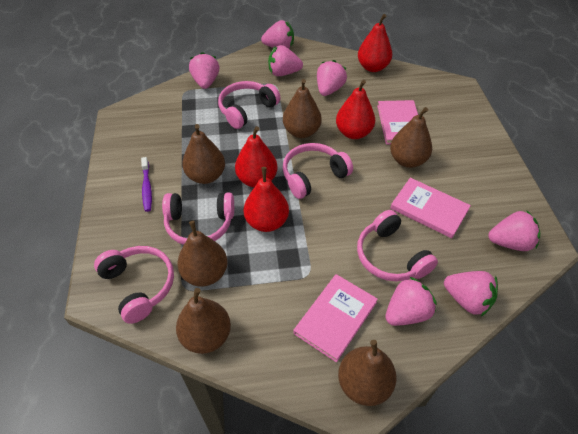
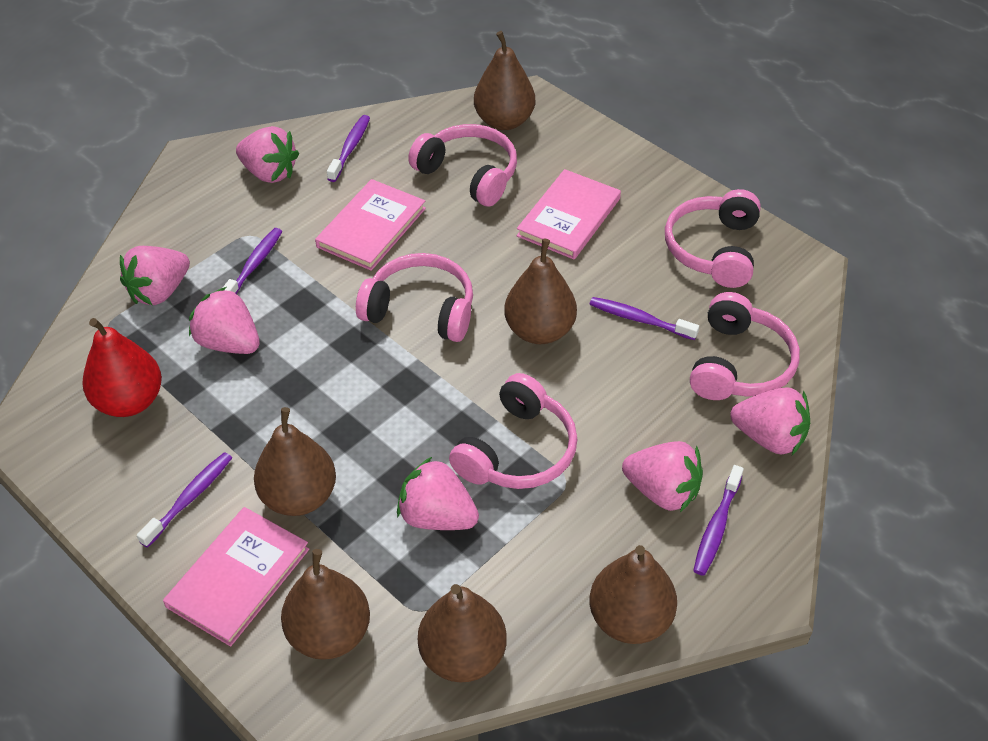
pink strawberry: 7 -> 6
purple toothbrush: 1 -> 5
red pear: 4 -> 1

